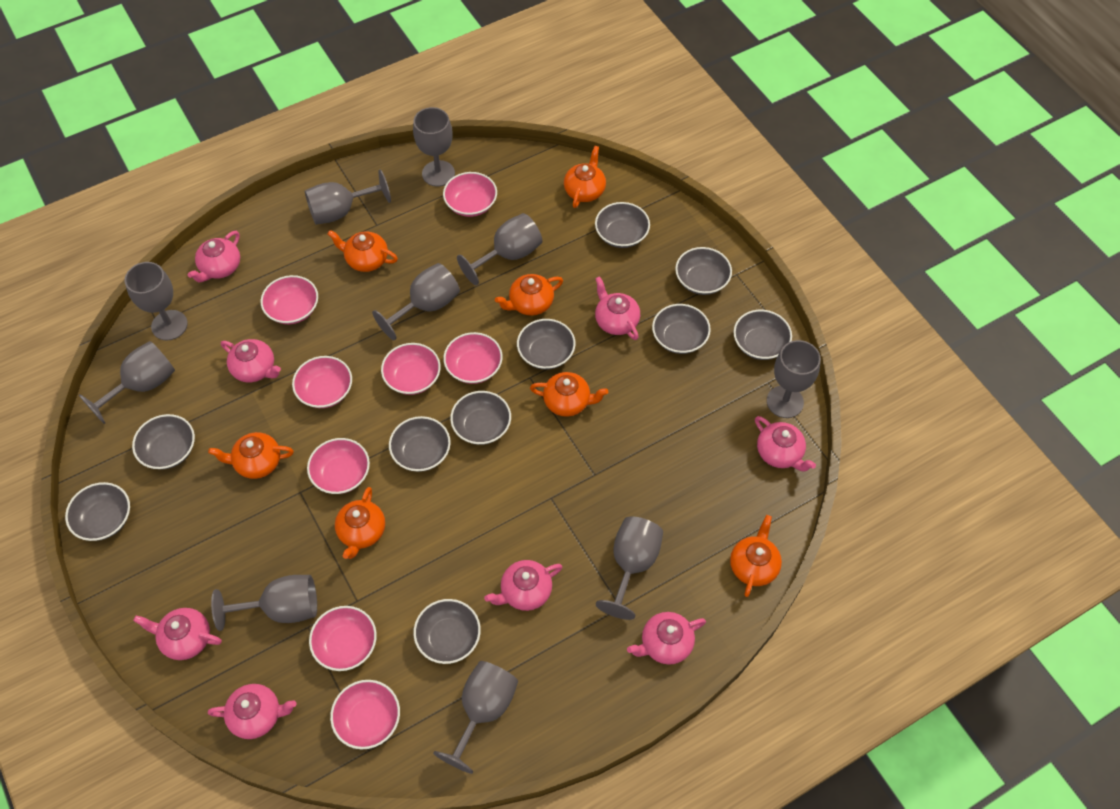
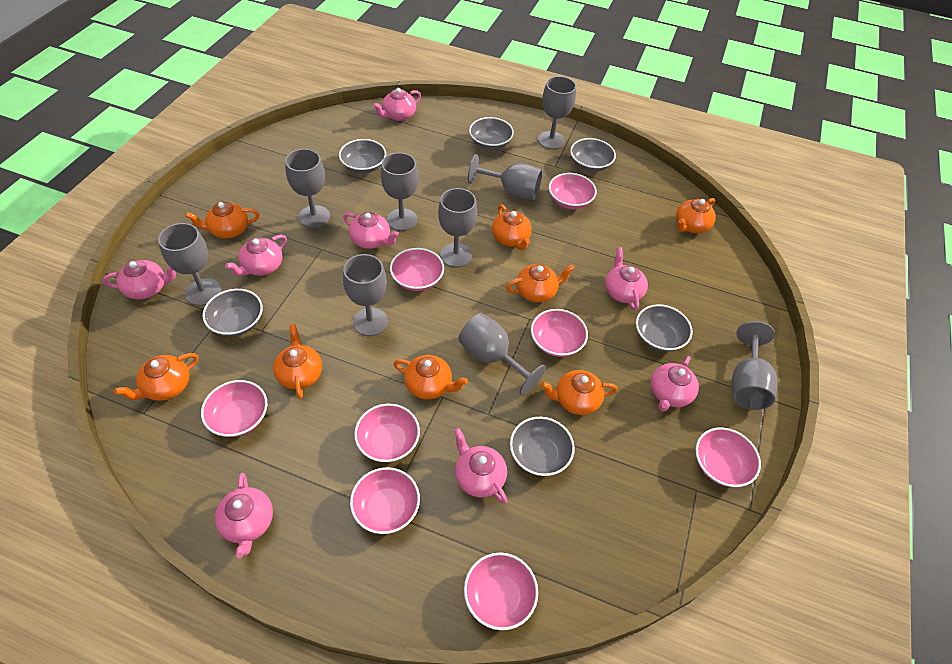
grey bowl: 10 -> 6
grey goblet: 10 -> 9
orange teapot: 7 -> 8

